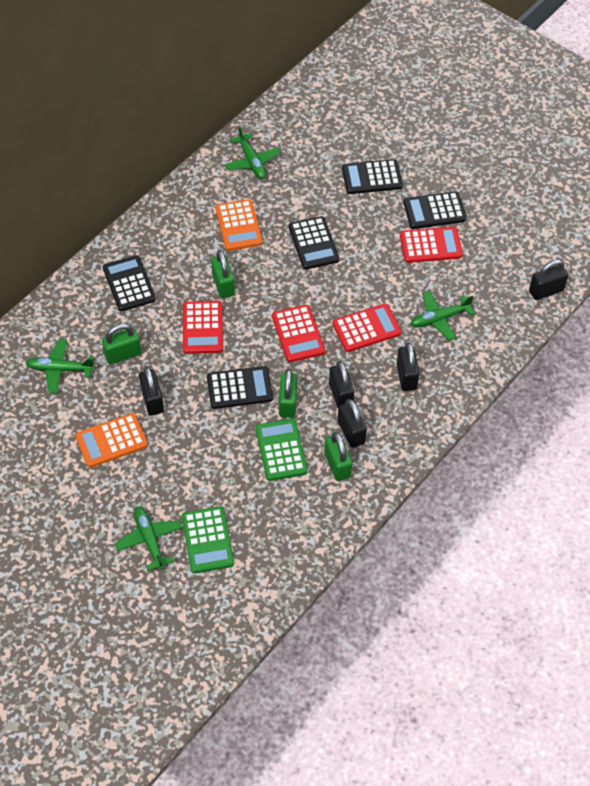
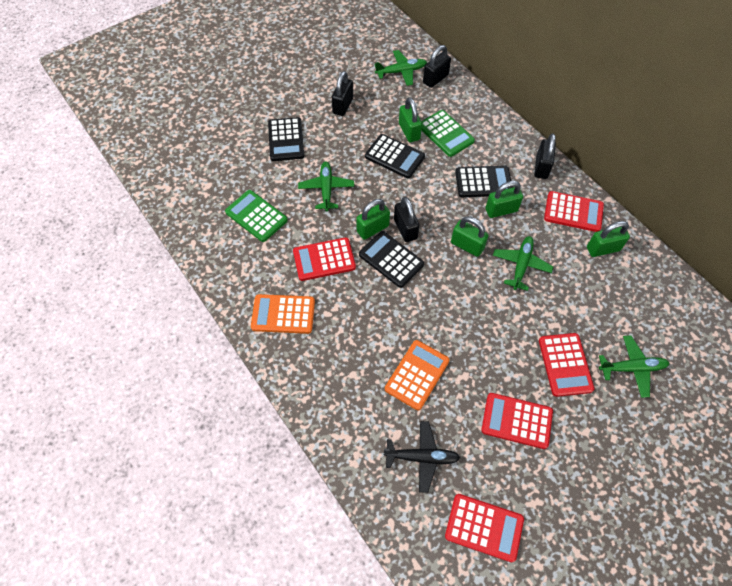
black calculator: 5 -> 4
black padlock: 5 -> 4
black plane: 0 -> 1
green padlock: 4 -> 5
red calculator: 4 -> 5

